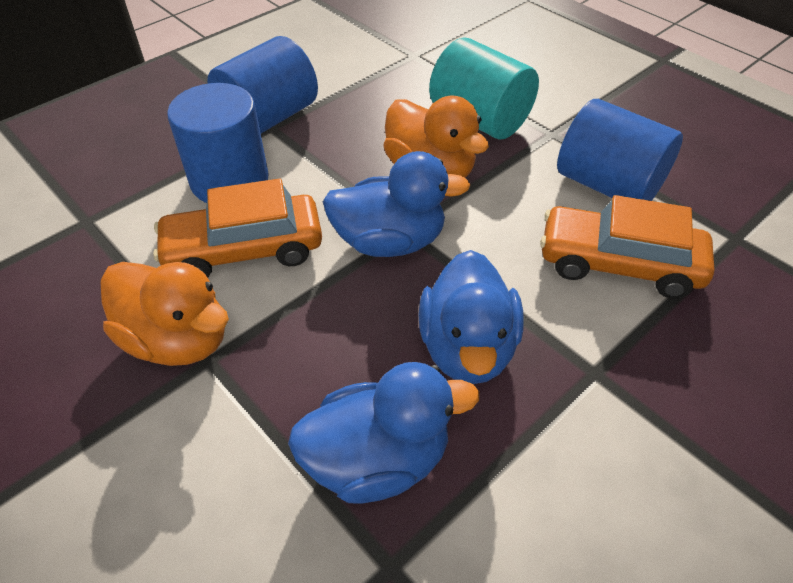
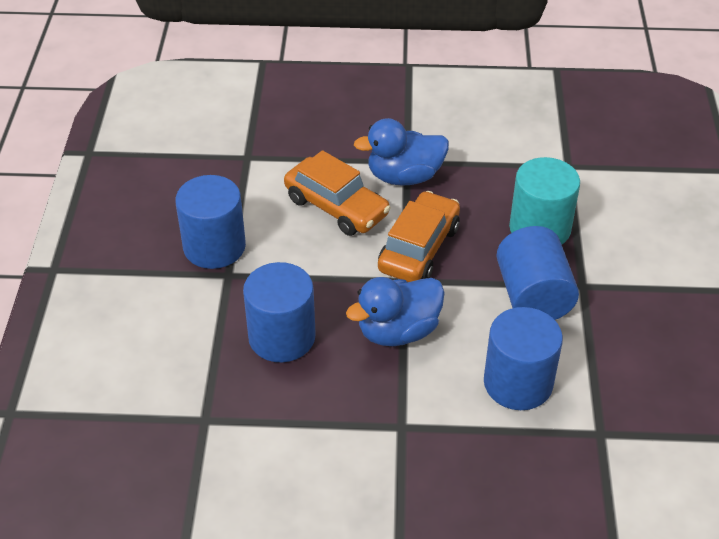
blue cylinder: 3 -> 4
blue duck: 3 -> 2
orange duck: 2 -> 0

